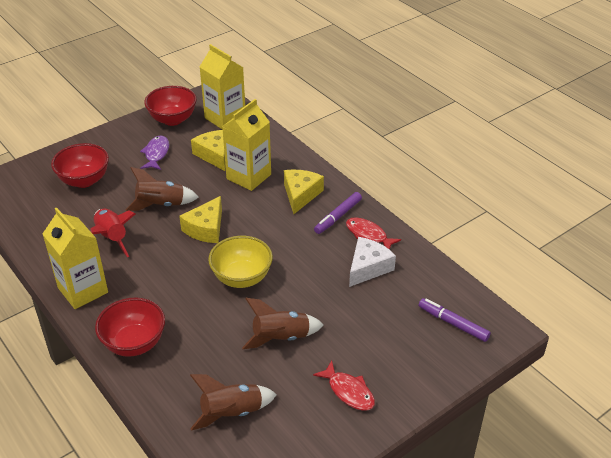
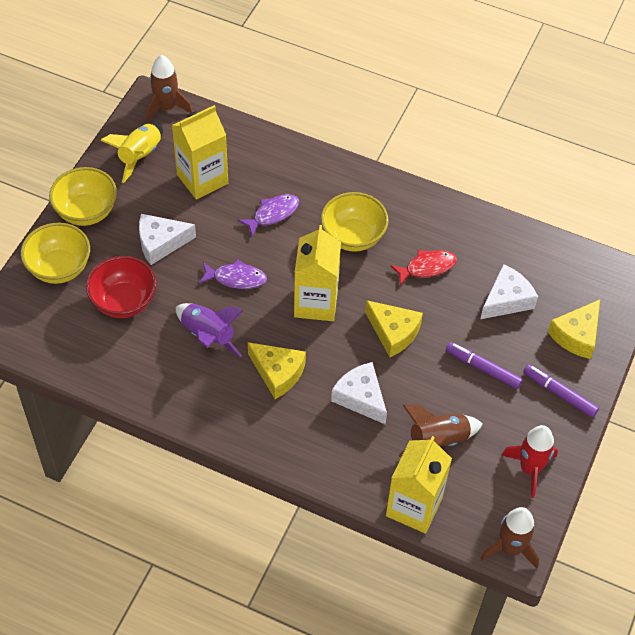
purple fish: 1 -> 2
purple rocket: 0 -> 1
red bowl: 3 -> 1
red fish: 2 -> 1
white cheese: 1 -> 3
yellow bowl: 1 -> 3
yellow rocket: 0 -> 1

